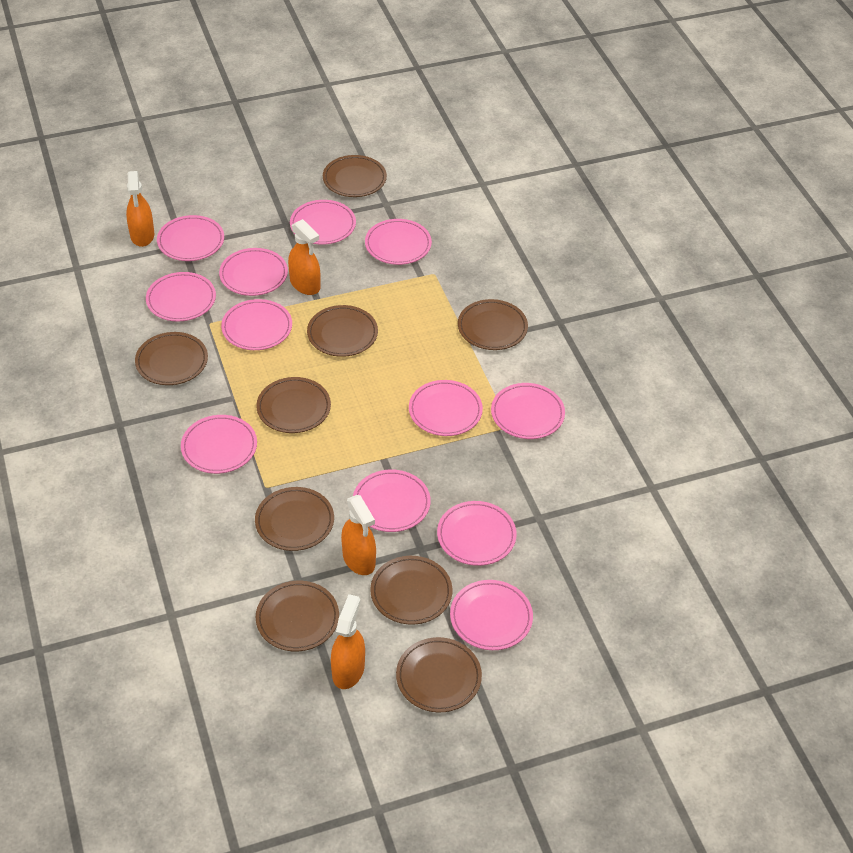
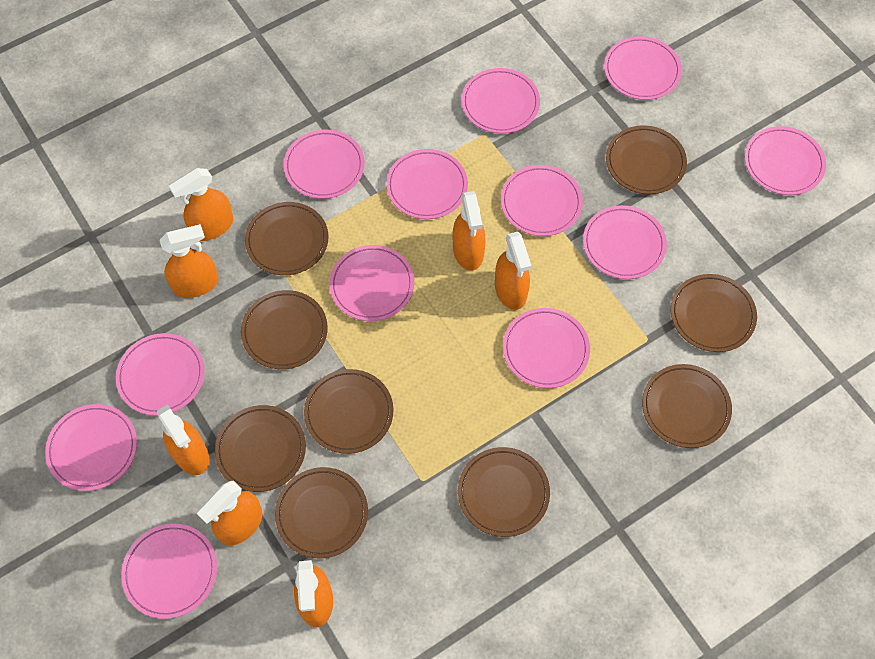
orange spray bottle: 4 -> 7

